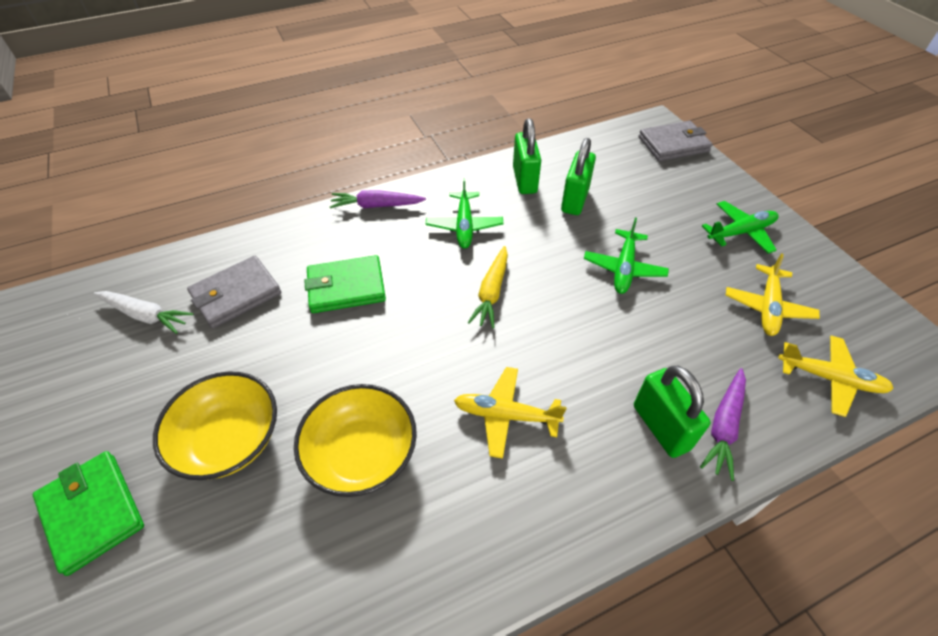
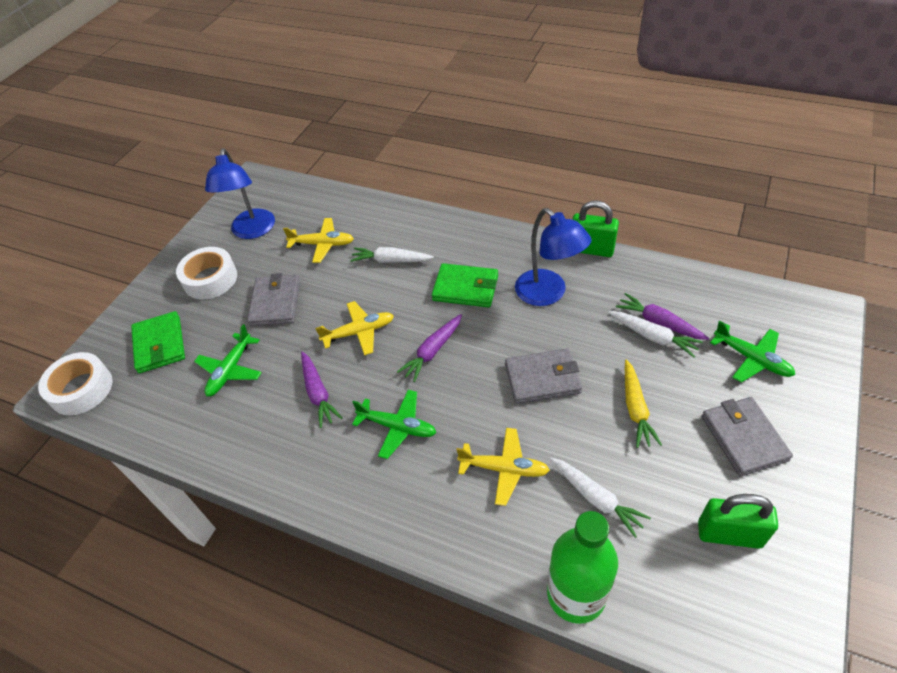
blue lamp: 0 -> 2
green bottle: 0 -> 1
green padlock: 3 -> 2
grey wallet: 2 -> 3
purple carrot: 2 -> 3
white carrot: 1 -> 3
white tape: 0 -> 2
yellow bowl: 2 -> 0

